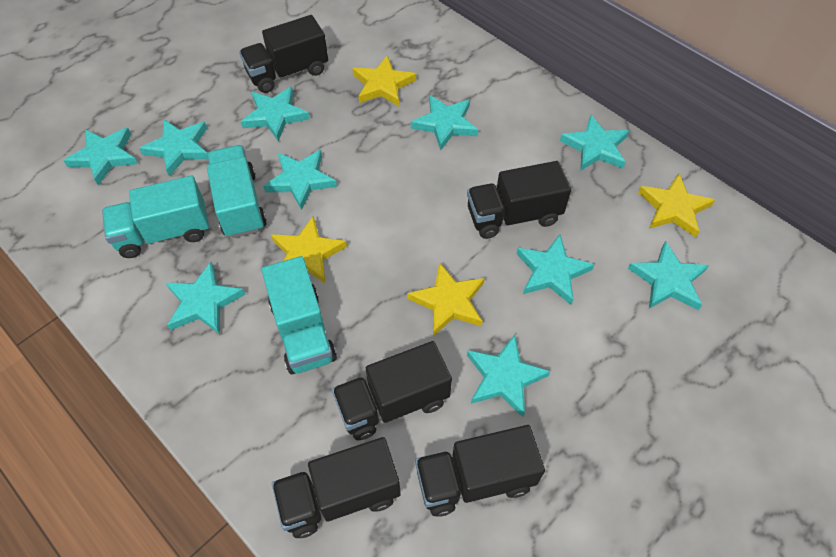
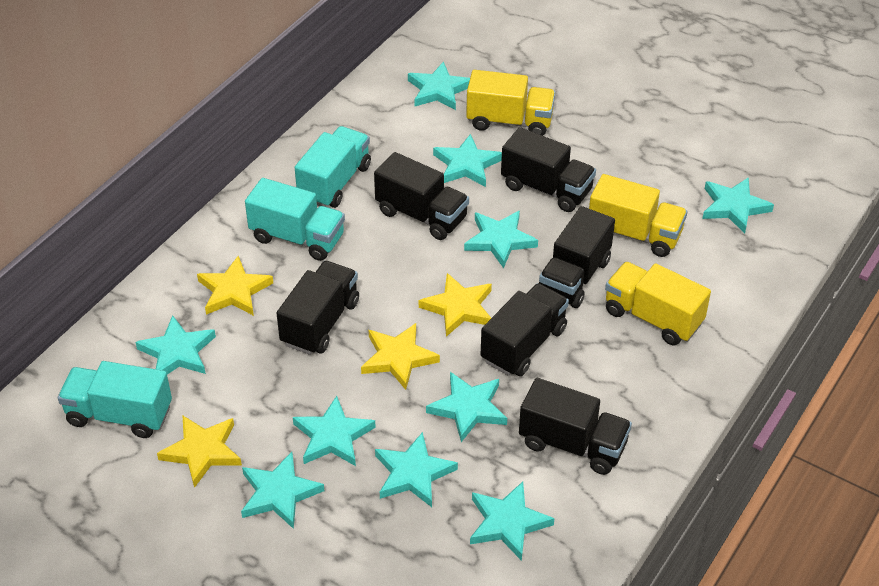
black truck: 5 -> 6
yellow truck: 0 -> 3

